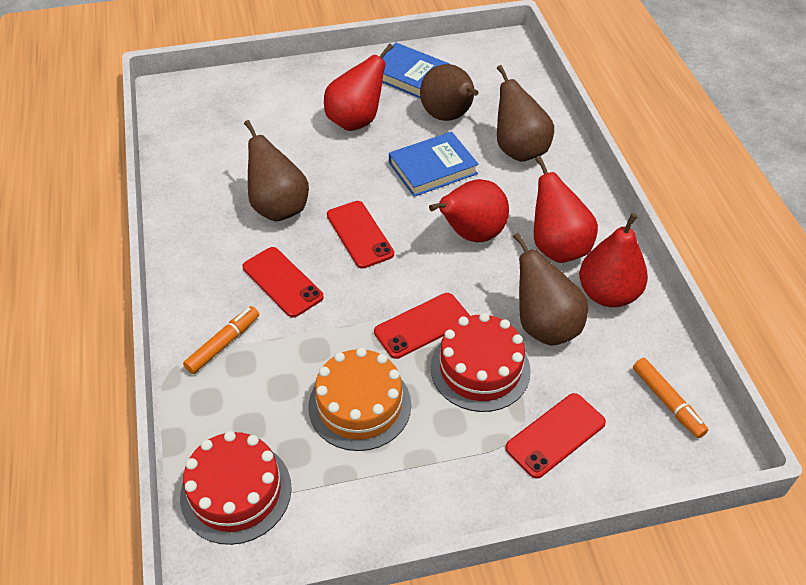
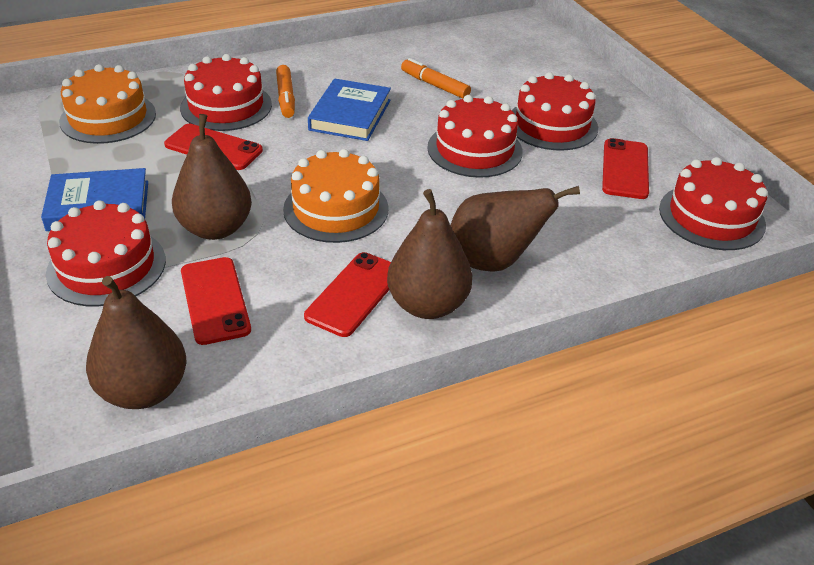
orange cake: 1 -> 2
red cake: 2 -> 5
red pear: 4 -> 0

